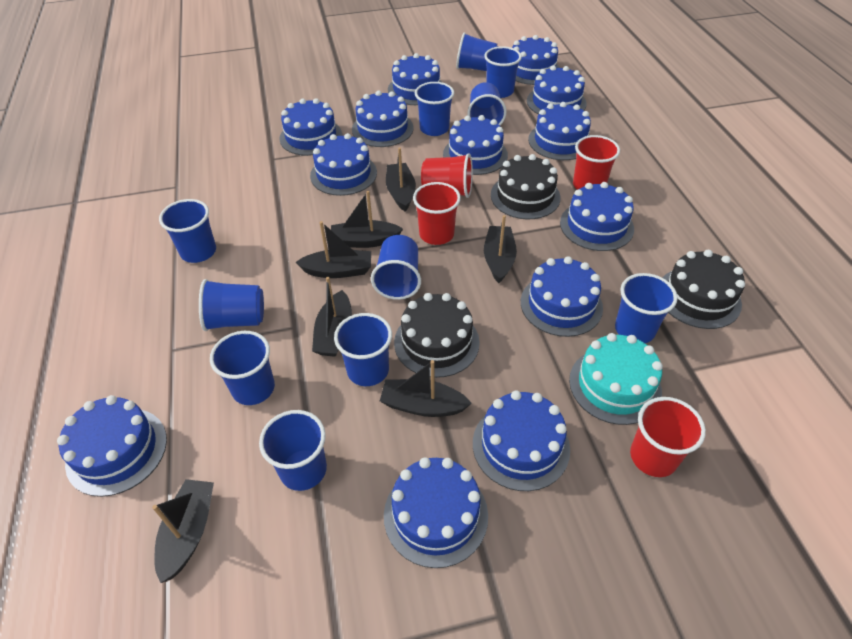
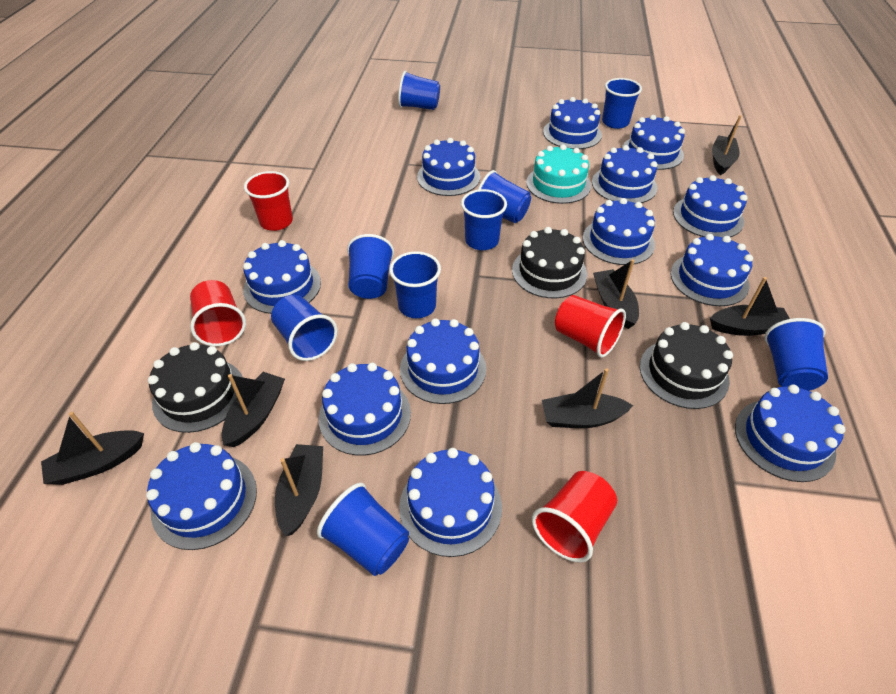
blue cup: 11 -> 9

